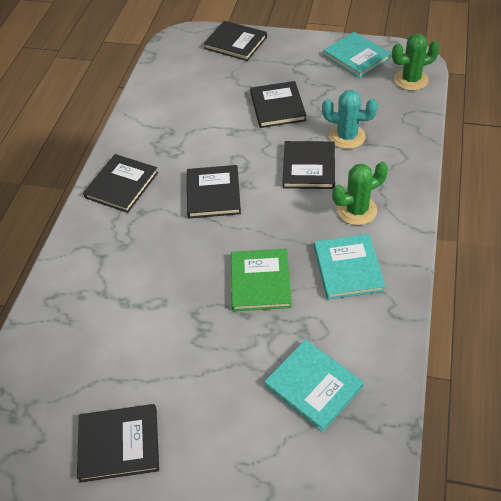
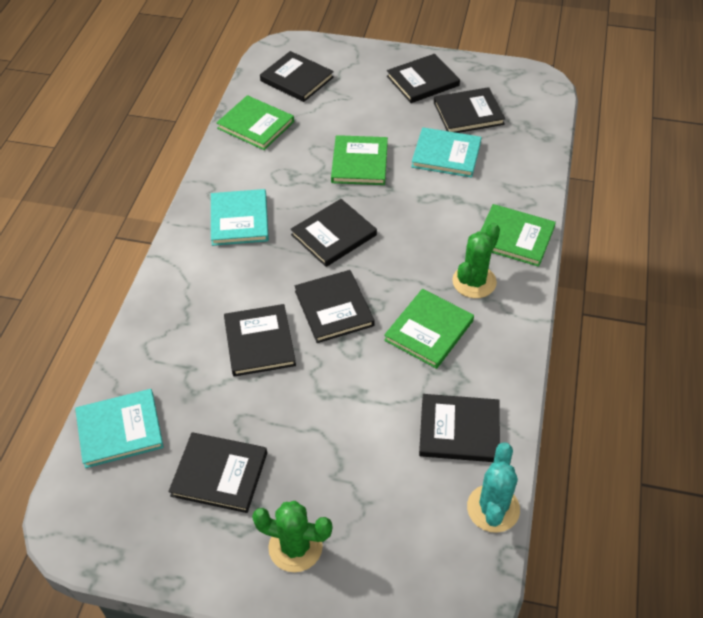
black book: 6 -> 8
green book: 1 -> 4

